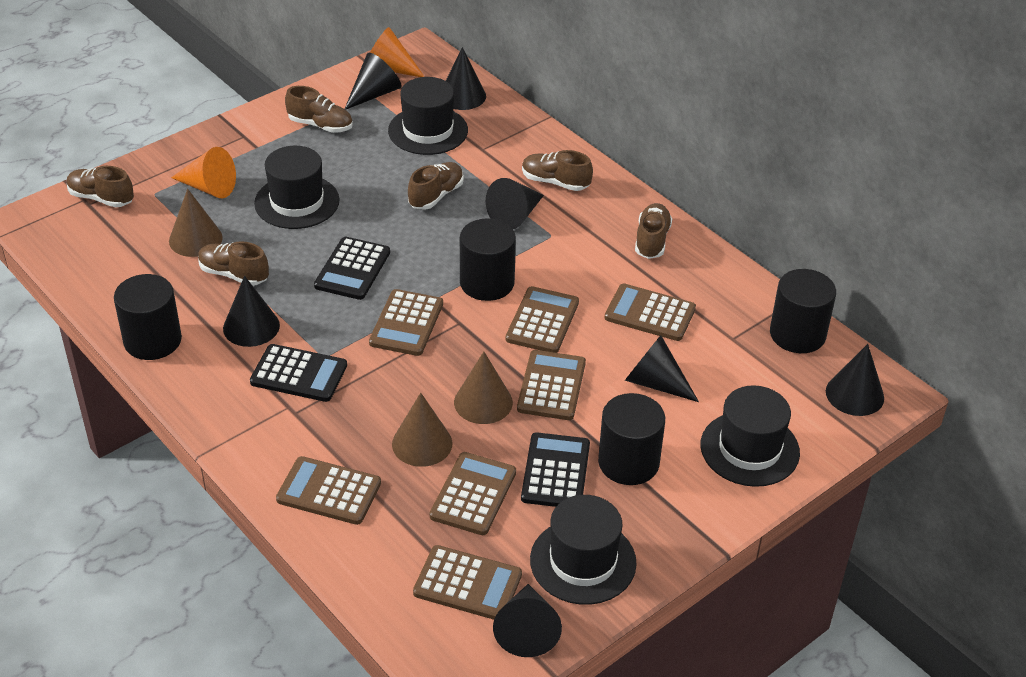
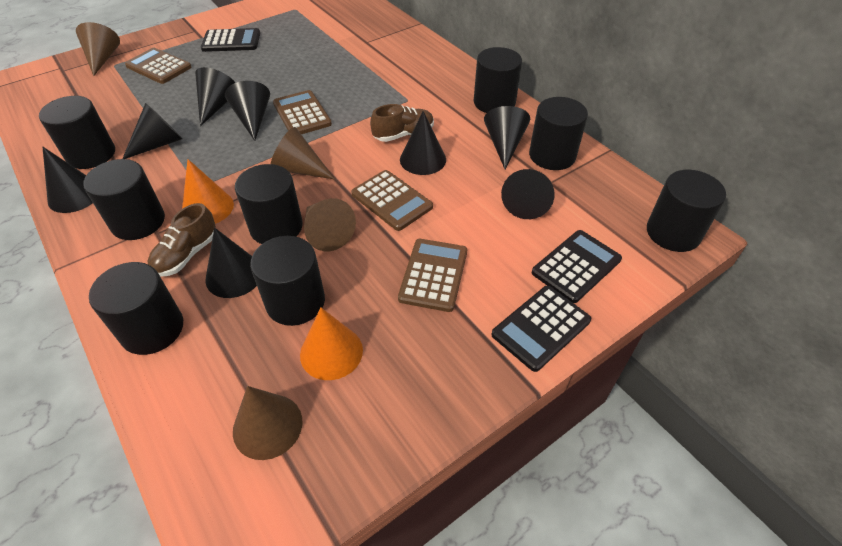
black cone: 7 -> 8
black cylinder: 4 -> 8
black hat: 4 -> 0
brown calculator: 7 -> 4
brown cone: 3 -> 4
brown shoe: 6 -> 2

